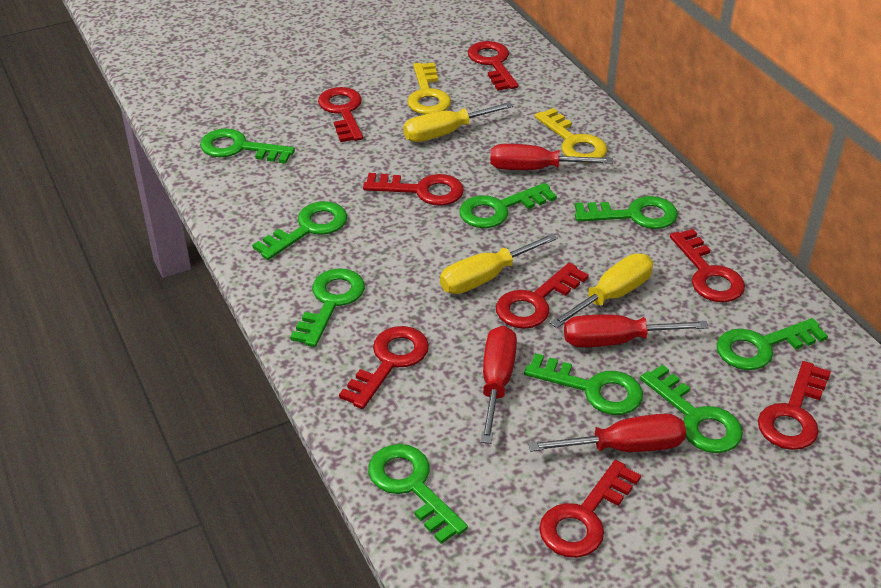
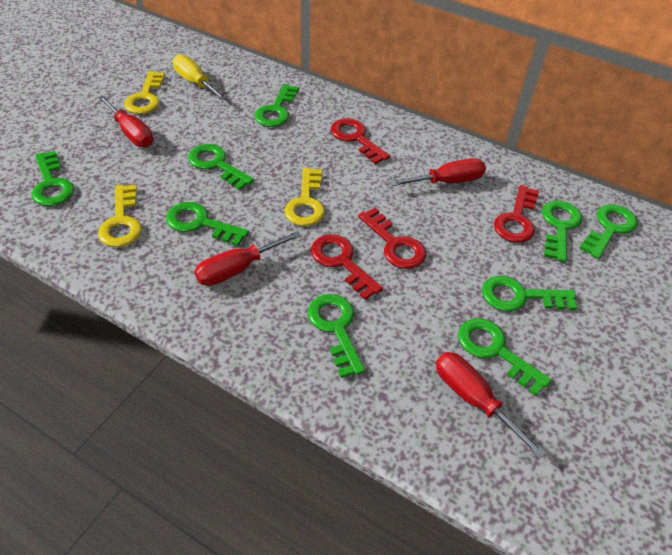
red key: 8 -> 4
yellow key: 2 -> 3
yellow screwdriver: 3 -> 1

